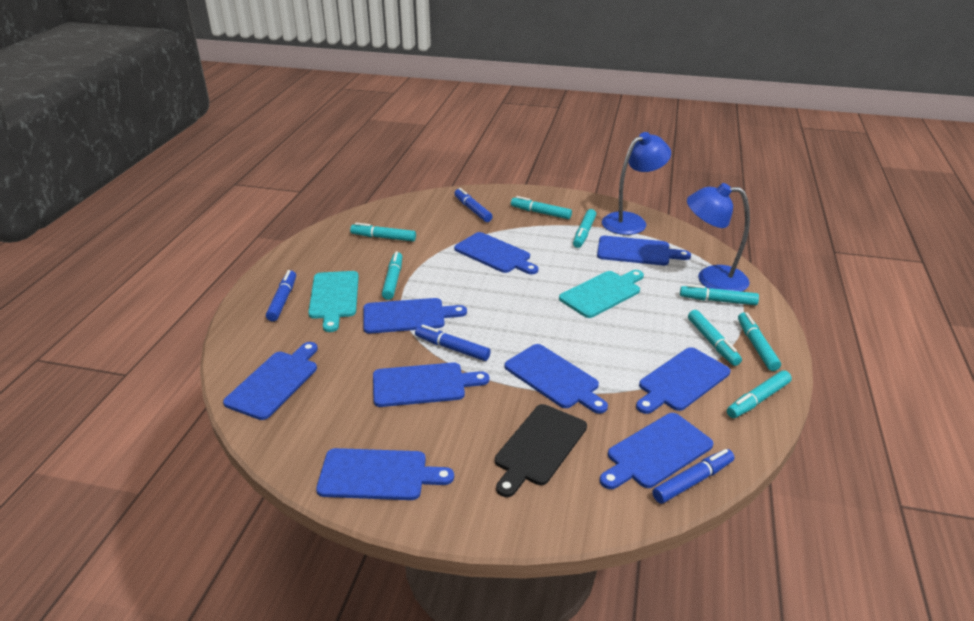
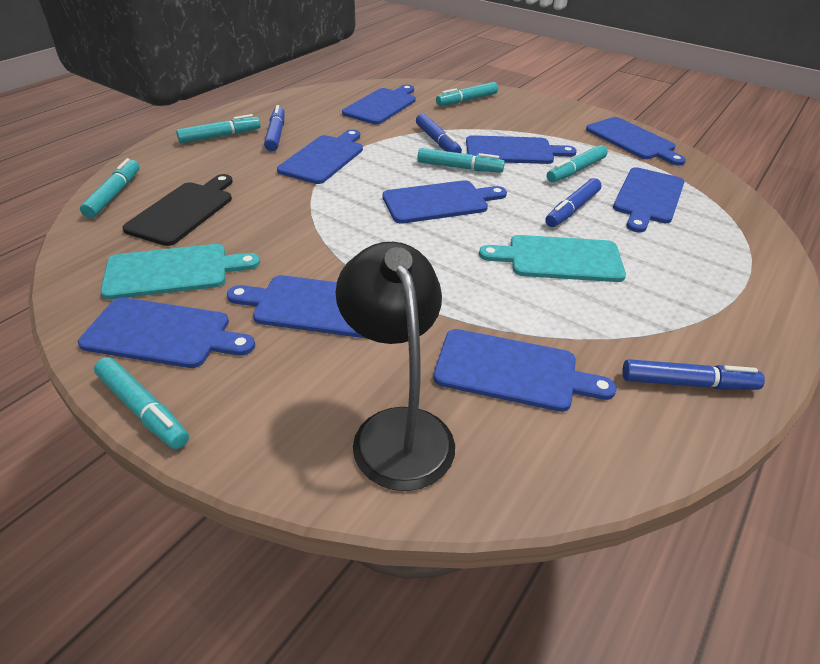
black lamp: 0 -> 1
blue lamp: 2 -> 0
turquoise marker: 8 -> 6

